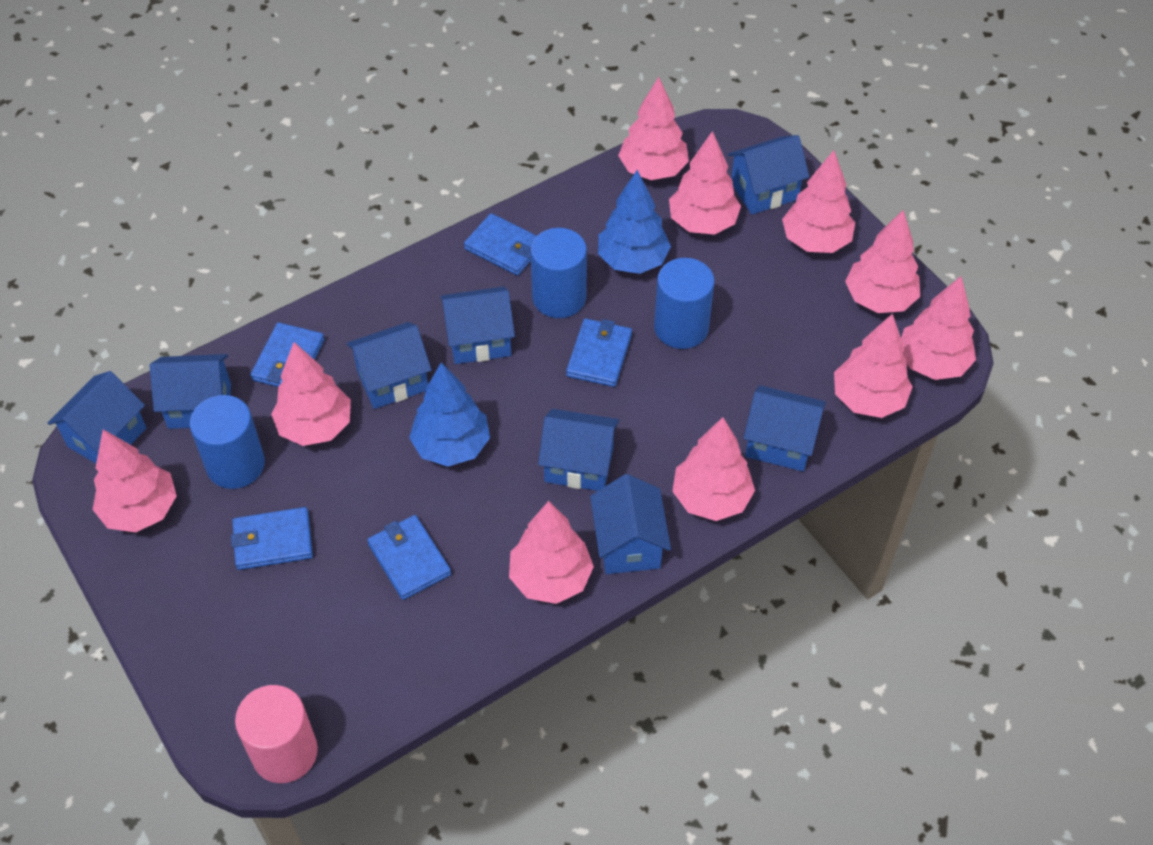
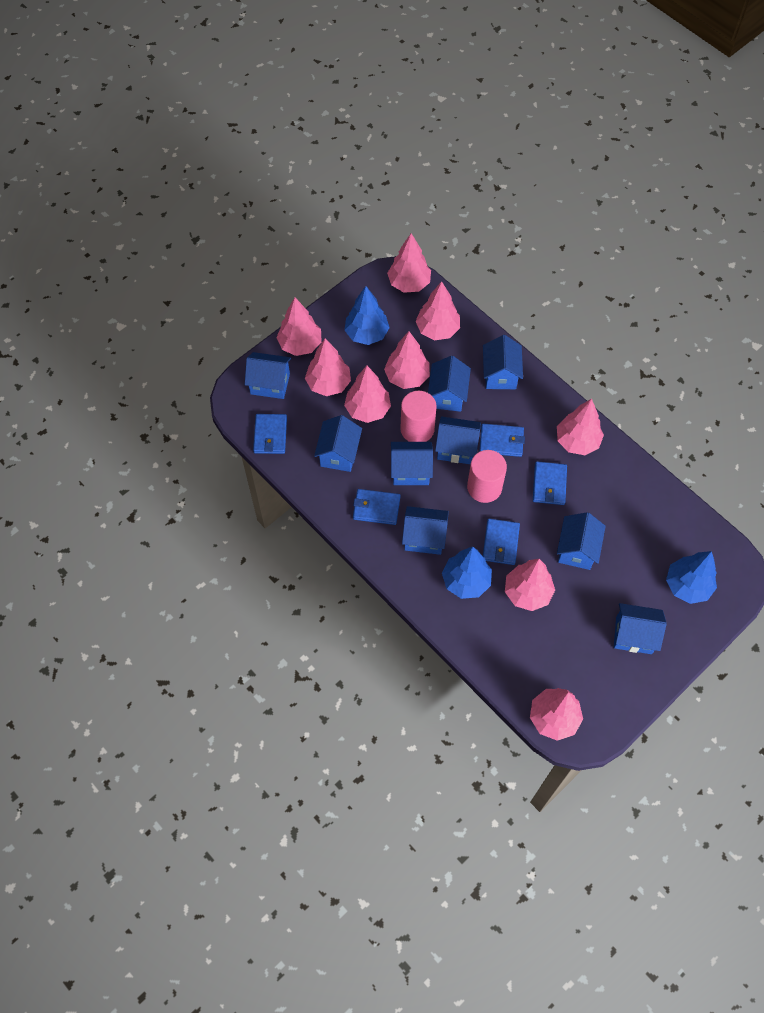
blue cylinder: 3 -> 0
blue house: 8 -> 9
blue tree: 2 -> 3
pink cylinder: 1 -> 2
pink tree: 10 -> 9

